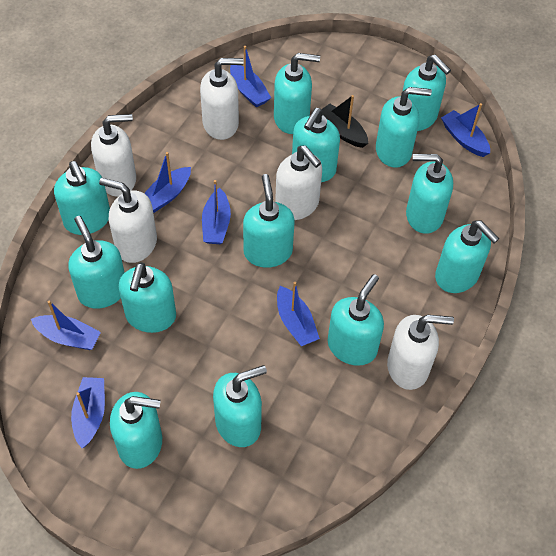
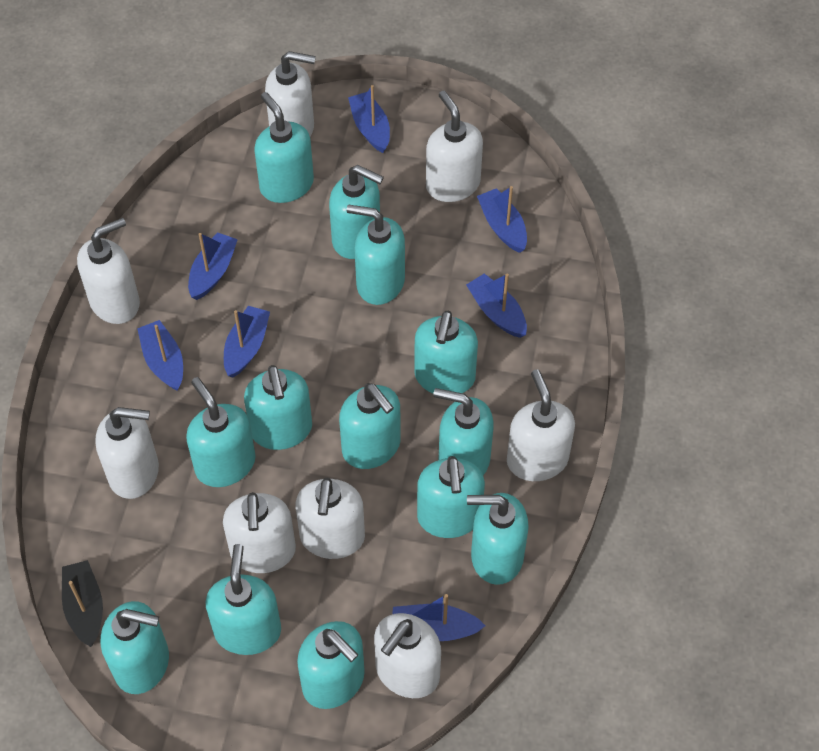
white soap dispenser: 5 -> 8

